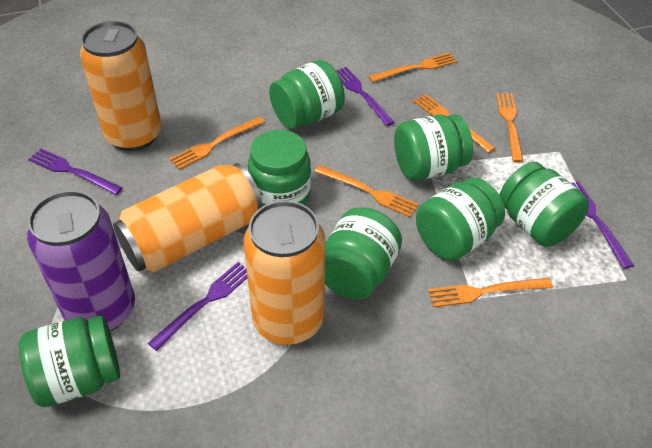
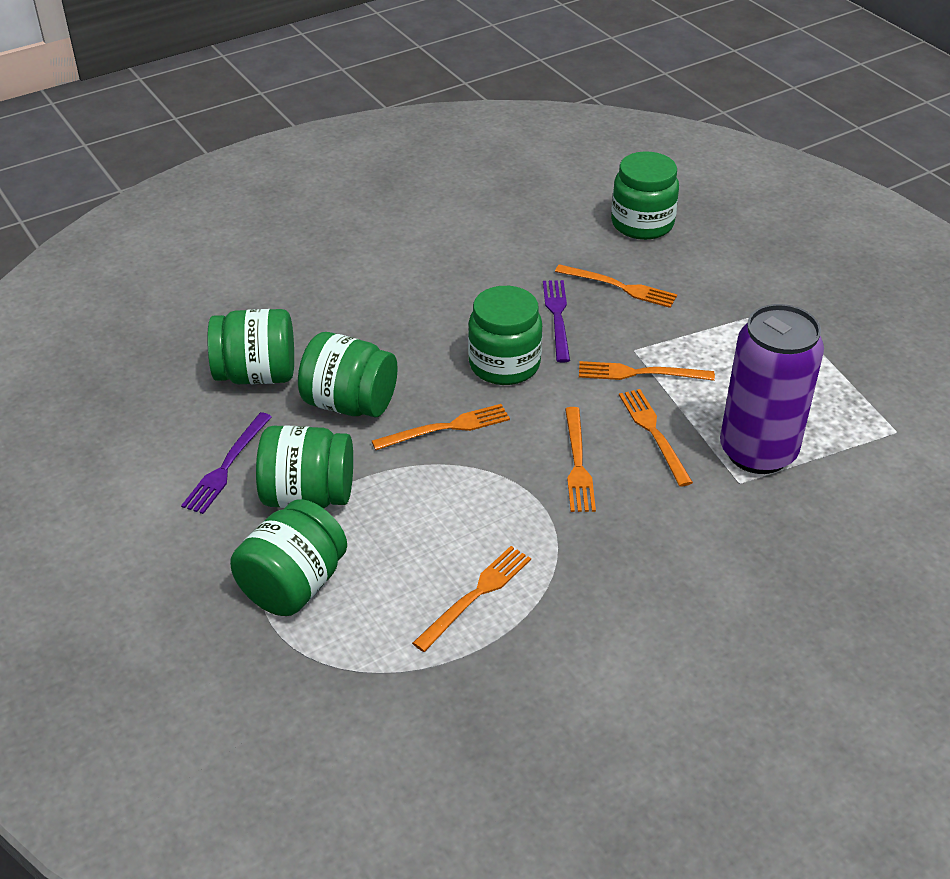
green jar: 7 -> 6
orange can: 3 -> 0
purple fork: 4 -> 2

